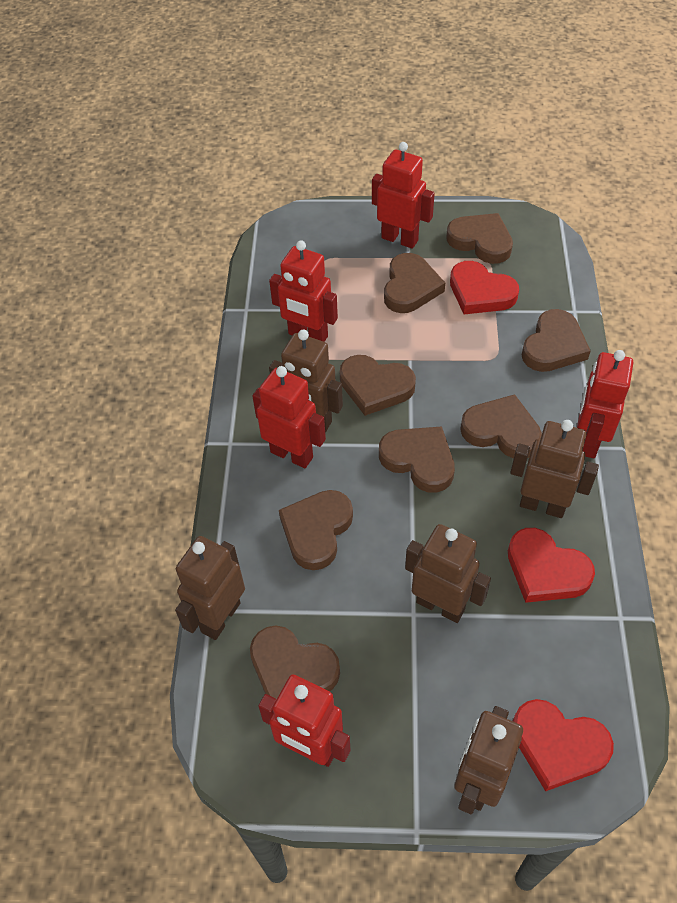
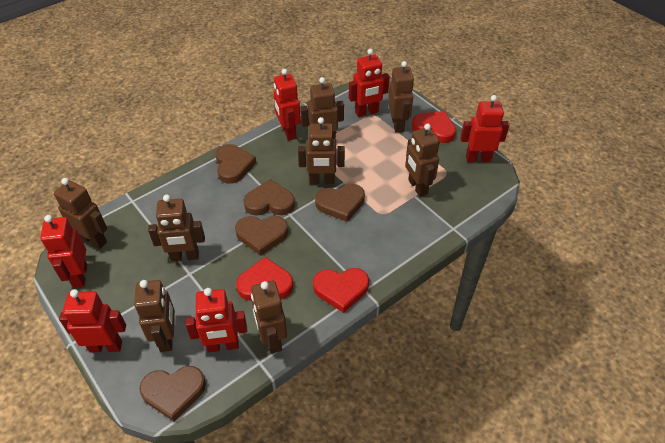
brown heart: 8 -> 5
brown robot: 5 -> 8
red robot: 5 -> 6

